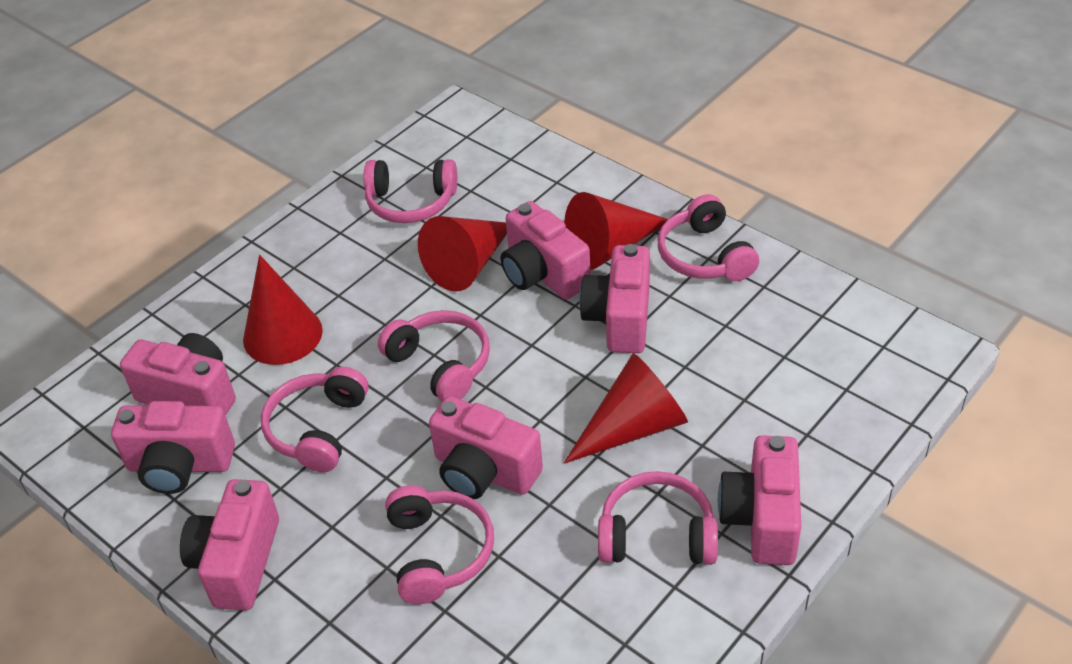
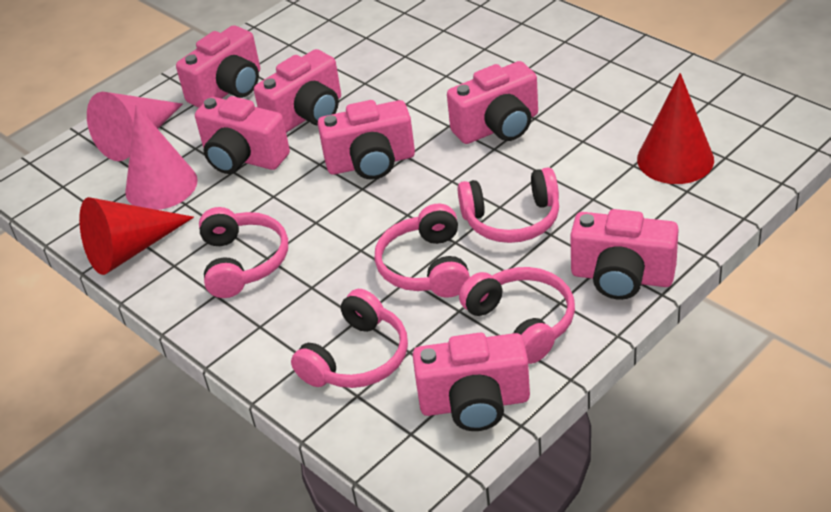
pink cone: 0 -> 2
pink headphones: 6 -> 5
red cone: 4 -> 2

